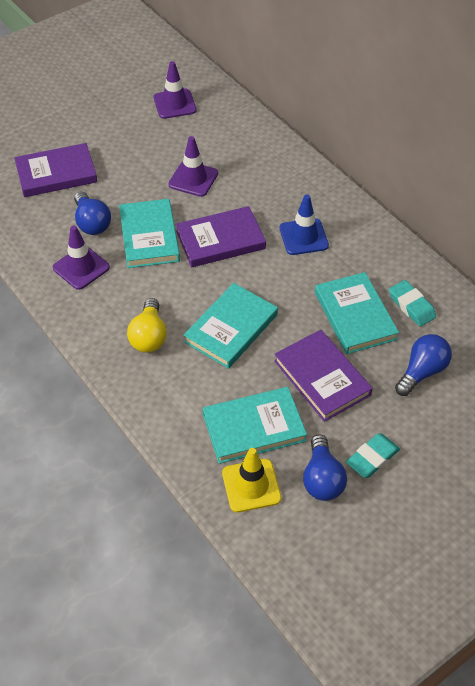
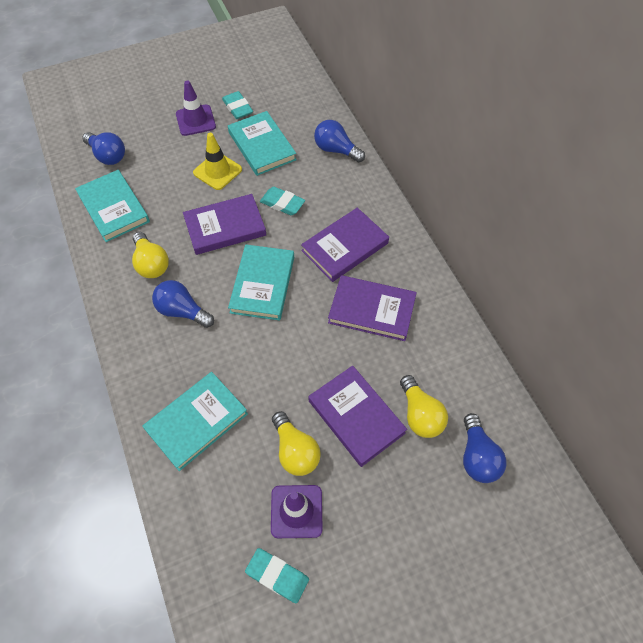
blue light bulb: 3 -> 4
blue traffic cone: 1 -> 0
purple book: 3 -> 4
purple traffic cone: 3 -> 2
turquoise eraser: 2 -> 3
yellow light bulb: 1 -> 3

